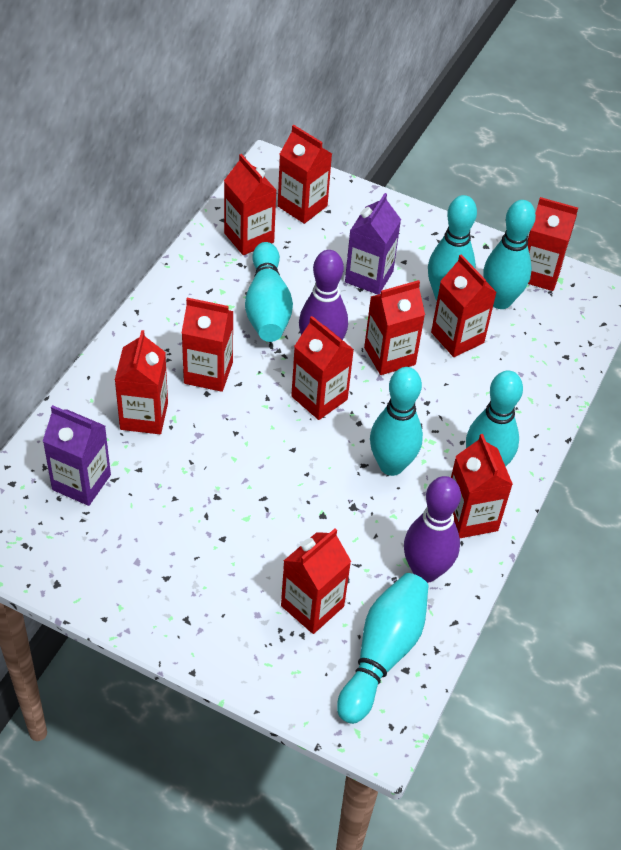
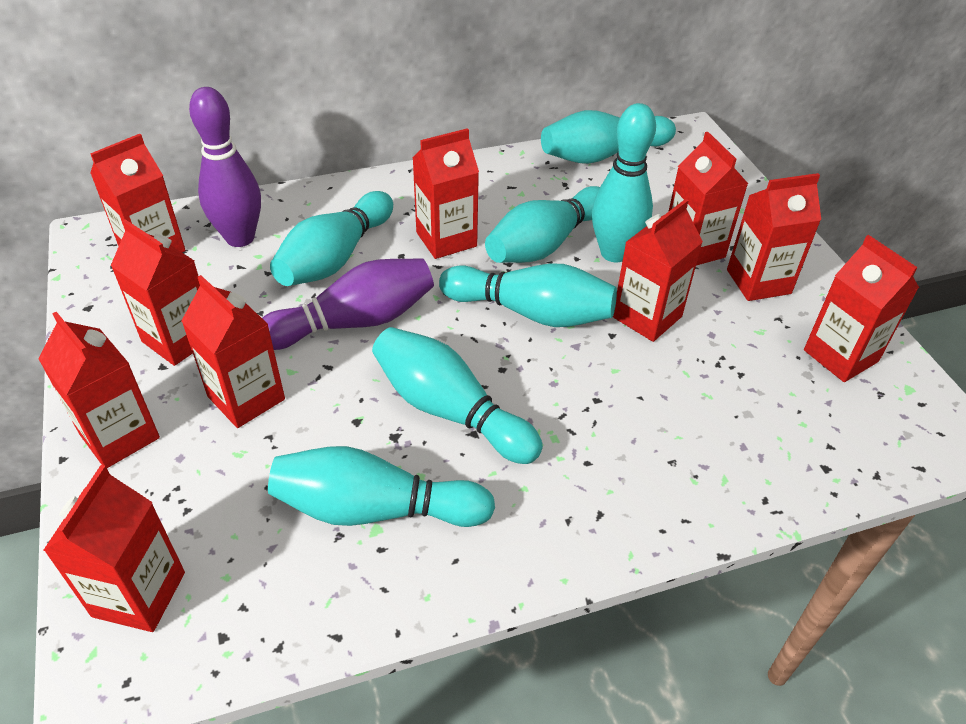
purple carton: 2 -> 0
turquoise bowling pin: 6 -> 7

